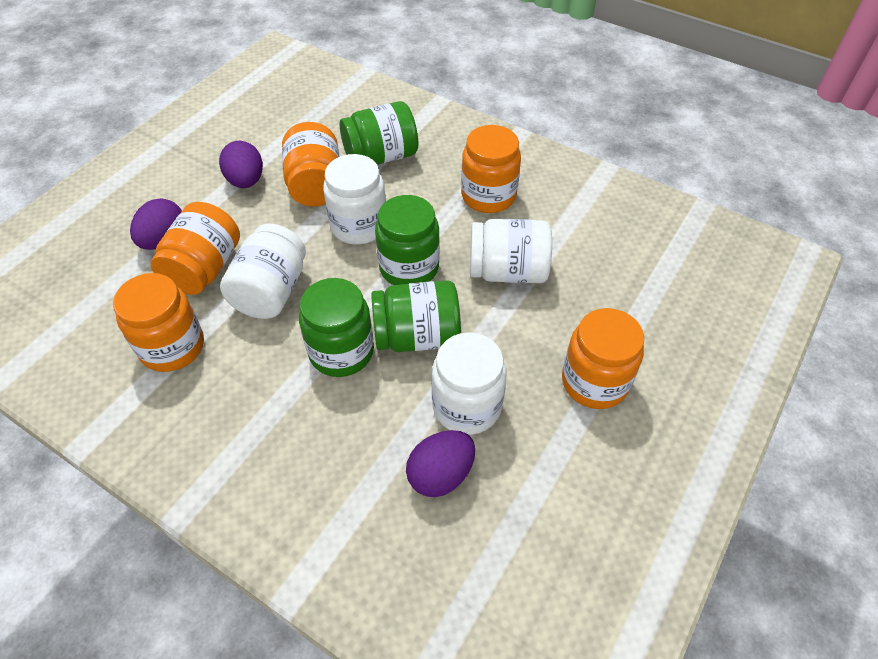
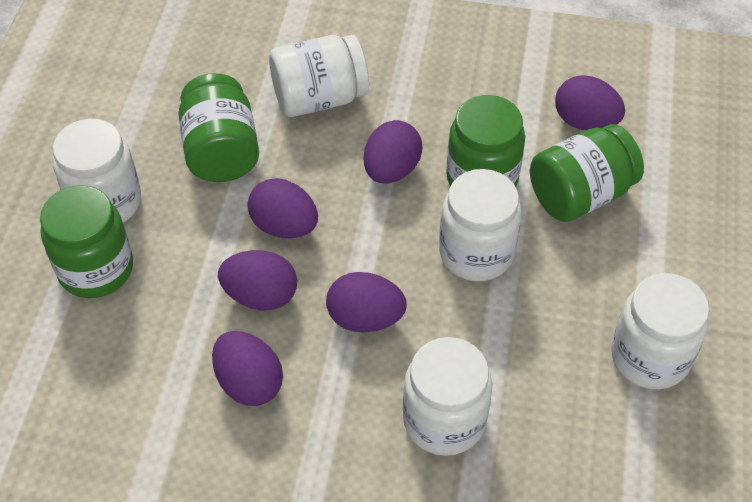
orange jar: 5 -> 0
purple egg: 3 -> 6
white jar: 4 -> 5

